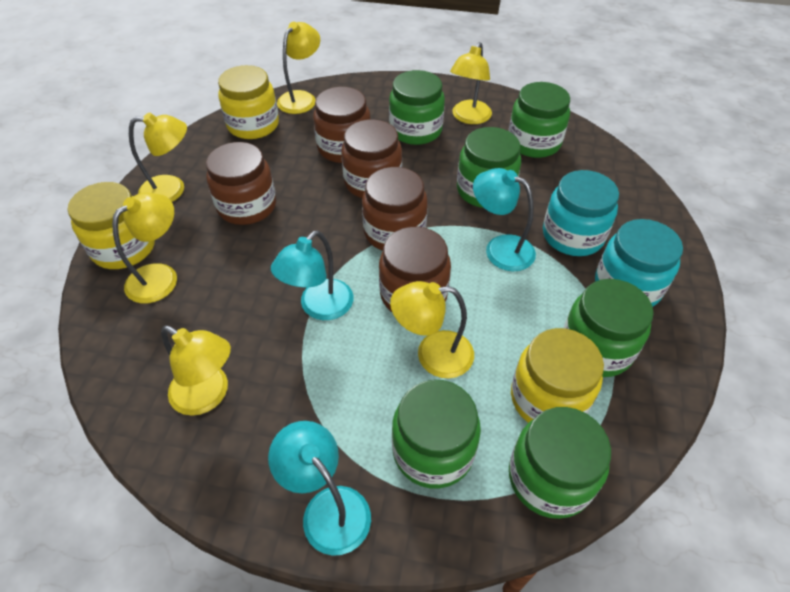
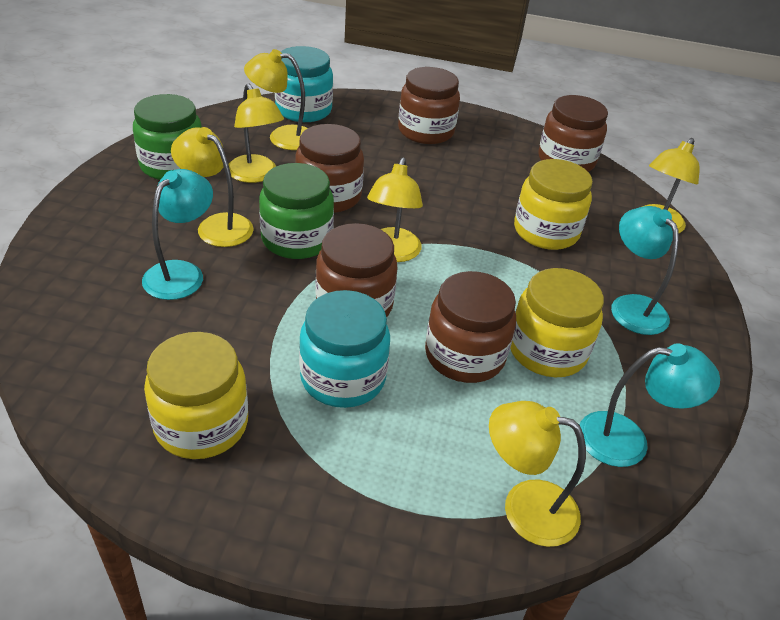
green jar: 6 -> 2

